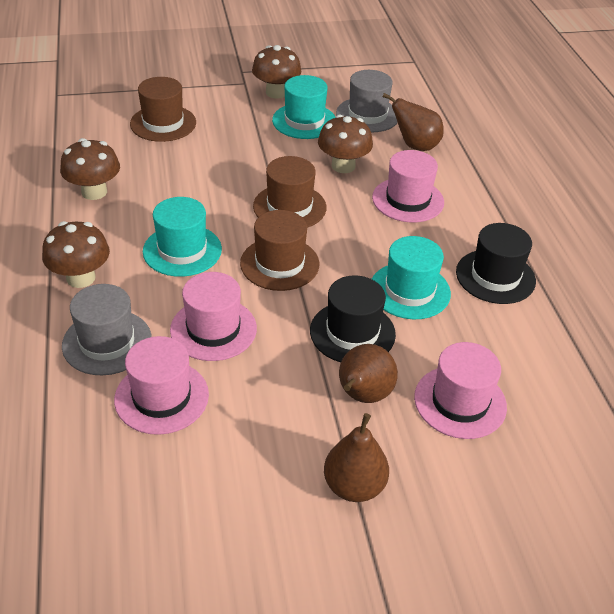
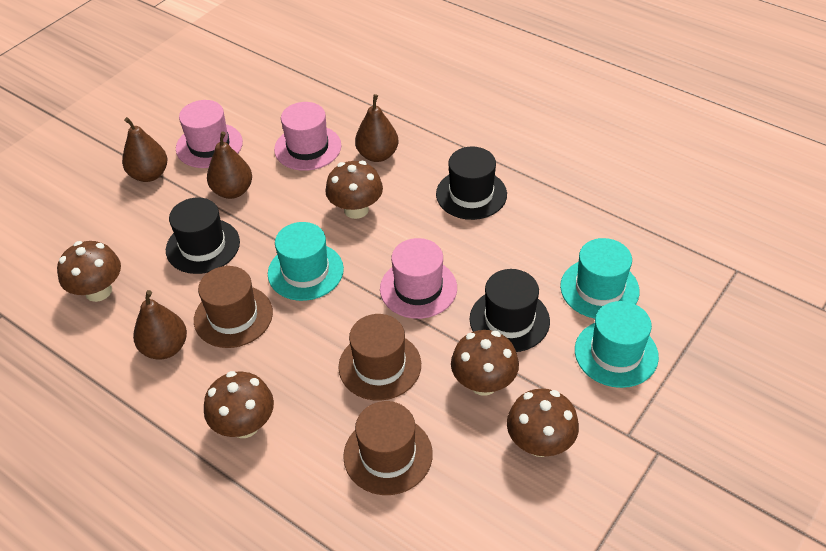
black hat: 2 -> 3
brown mushroom: 4 -> 5
brown pear: 3 -> 4
grey hat: 2 -> 0
pink hat: 4 -> 3

